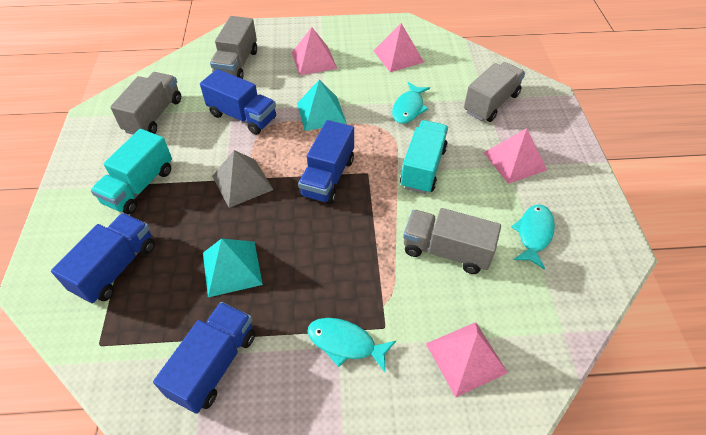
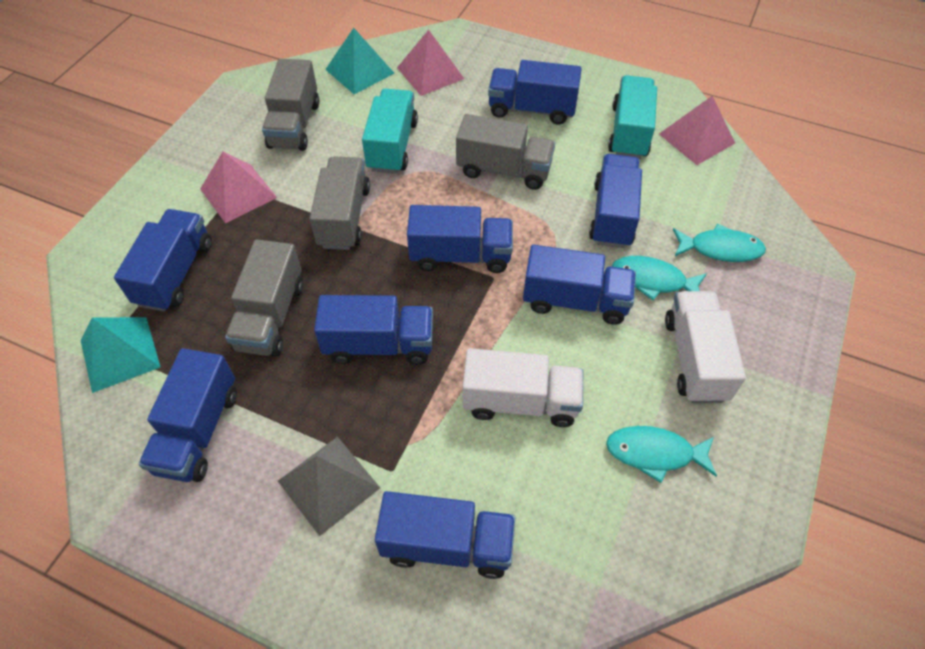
blue truck: 4 -> 8
pink pyramid: 4 -> 3
white truck: 0 -> 2

